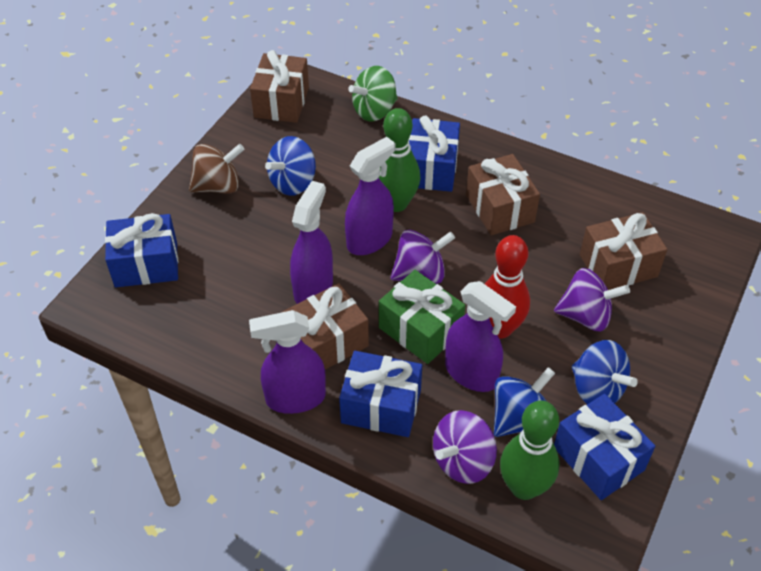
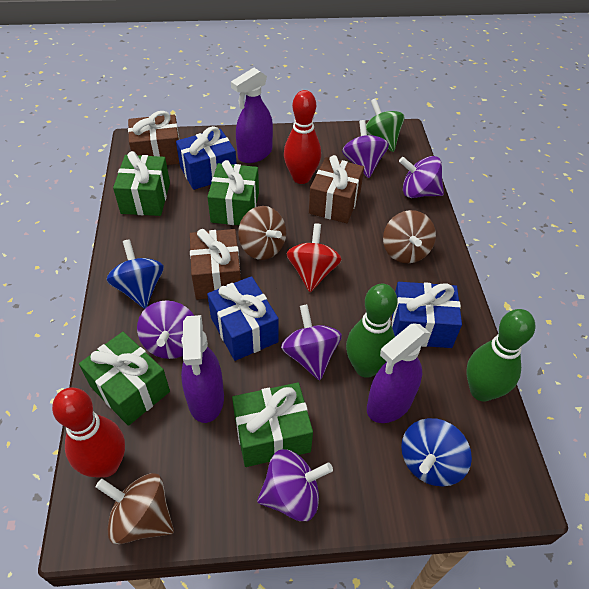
blue gift: 4 -> 3
blue spinning top: 3 -> 2
brown gift: 4 -> 3
brown spinning top: 1 -> 3
green gift: 1 -> 4
purple spinning top: 3 -> 5
purple spray bottle: 4 -> 3
red bowling pin: 1 -> 2
red spinning top: 0 -> 1

